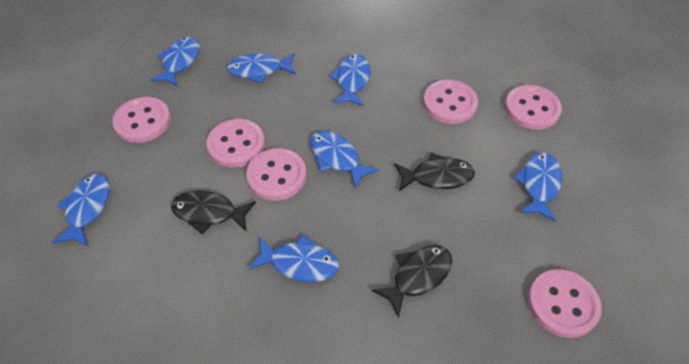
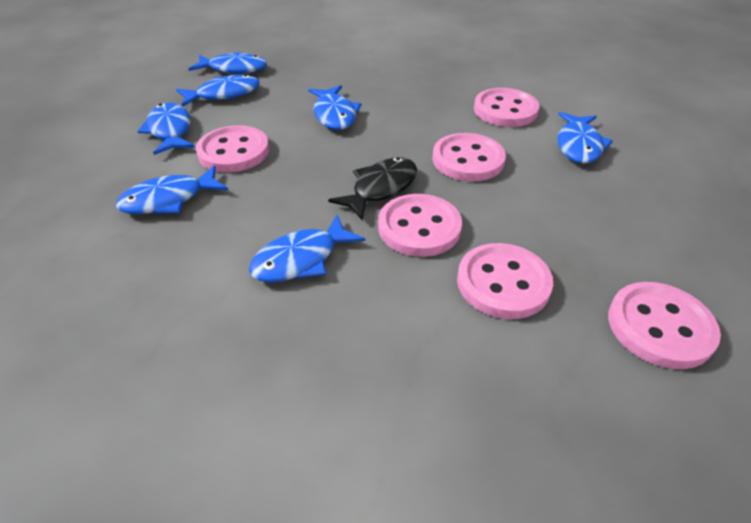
black fish: 3 -> 1

